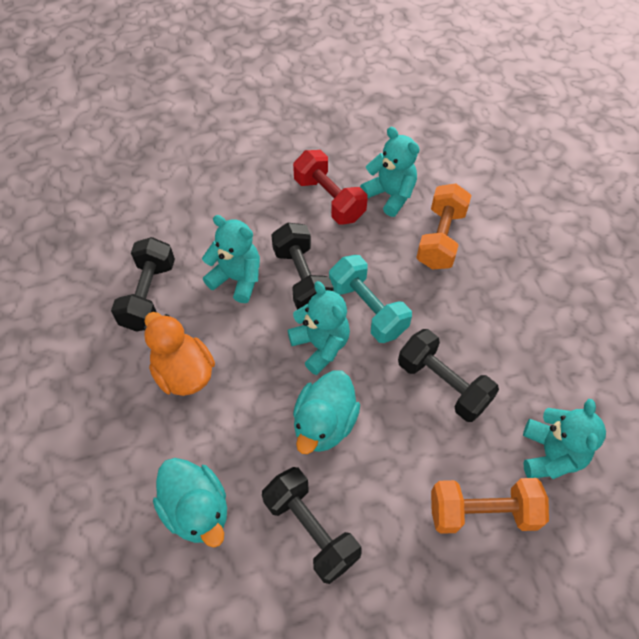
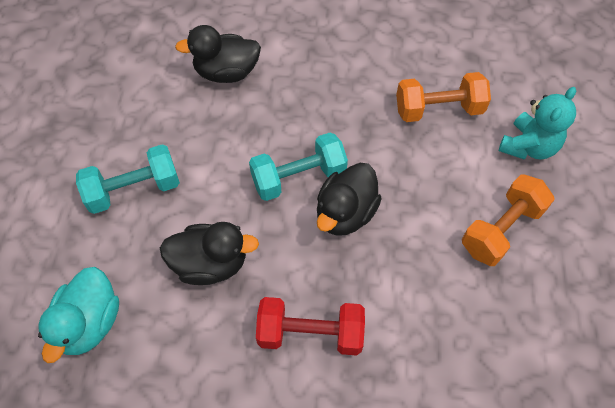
black duck: 0 -> 3
black dumbbell: 4 -> 0
orange duck: 1 -> 0
turquoise duck: 2 -> 1
turquoise dumbbell: 1 -> 2
turquoise teddy bear: 4 -> 1

